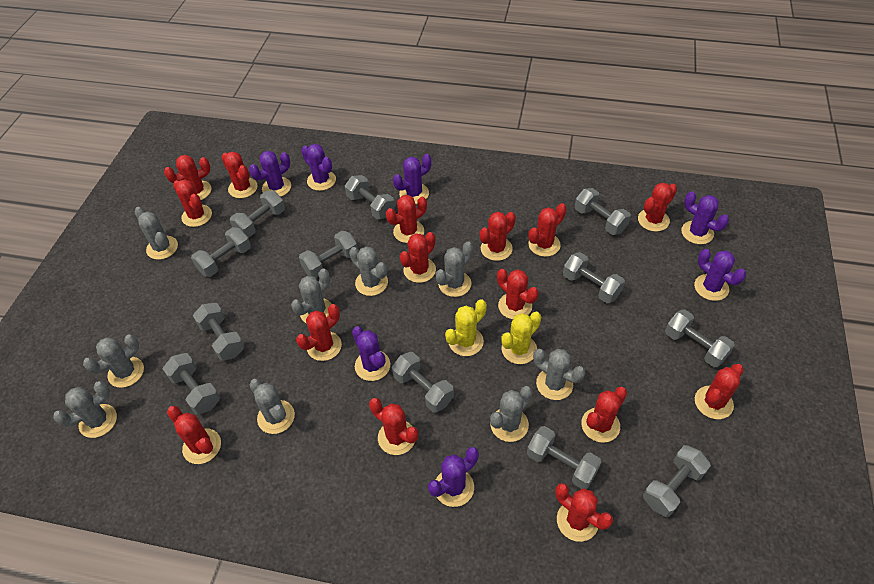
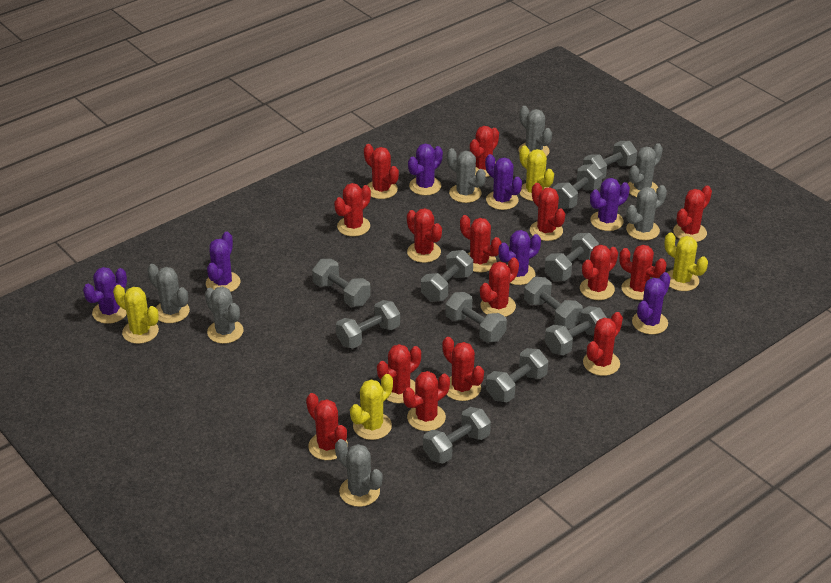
grey cactus: 9 -> 7
grey dumbbell: 12 -> 11
yellow cactus: 2 -> 4

